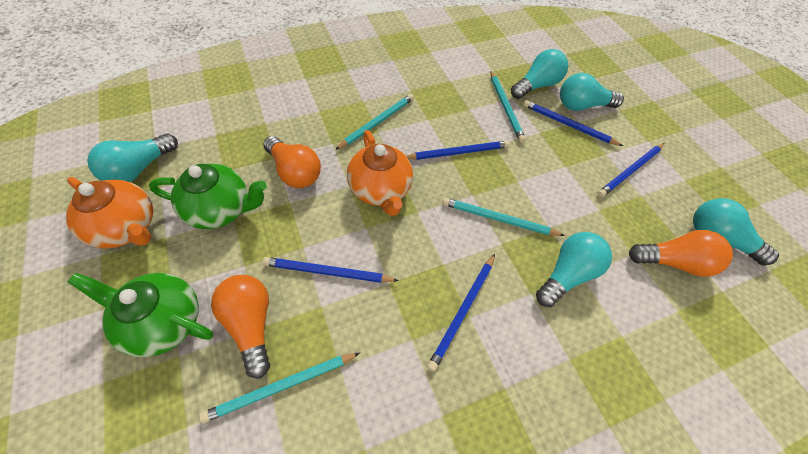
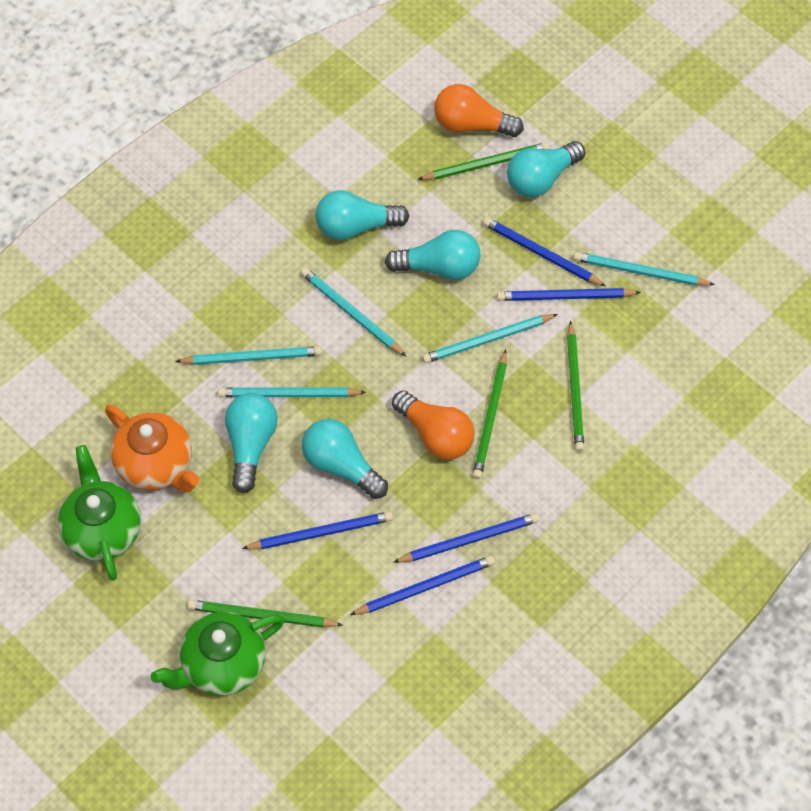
green pencil: 0 -> 4
orange light bulb: 3 -> 2
orange teapot: 2 -> 1
turquoise pencil: 4 -> 5

